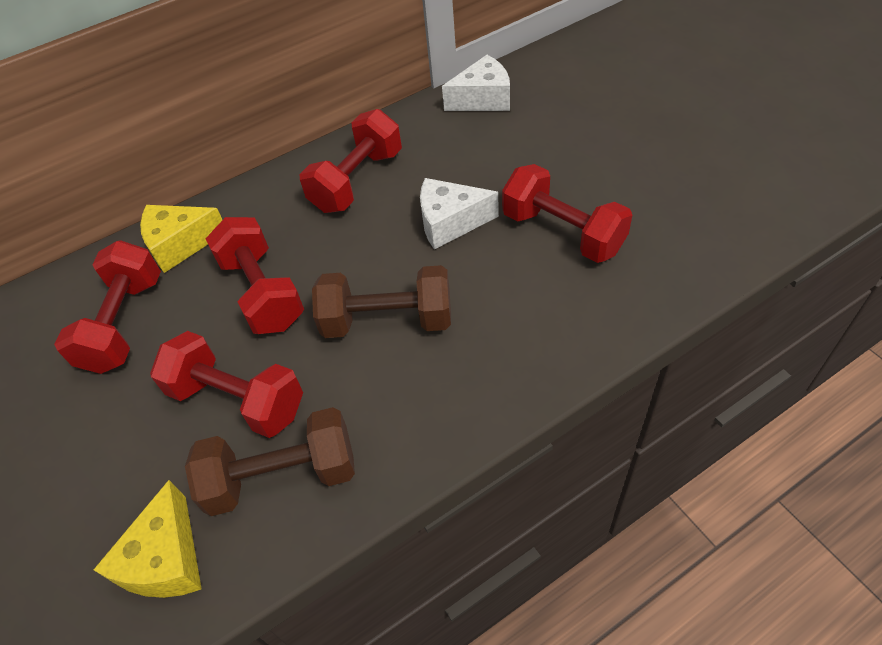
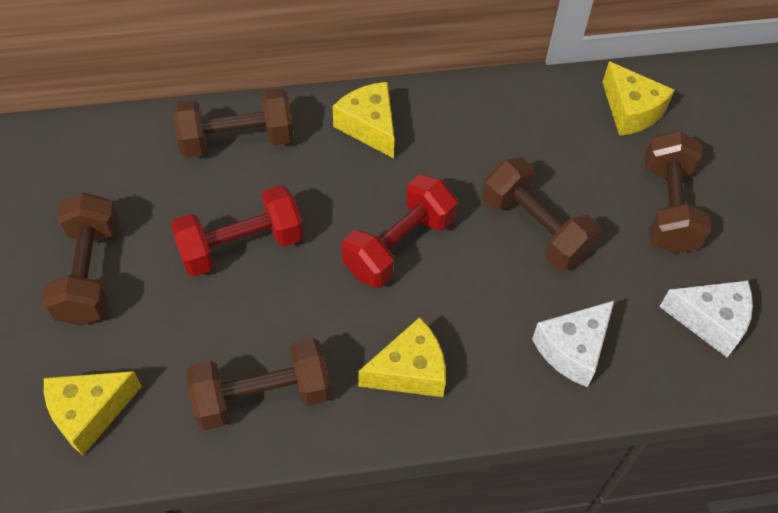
brown dumbbell: 2 -> 5
red dumbbell: 5 -> 2
yellow cheese: 2 -> 4

